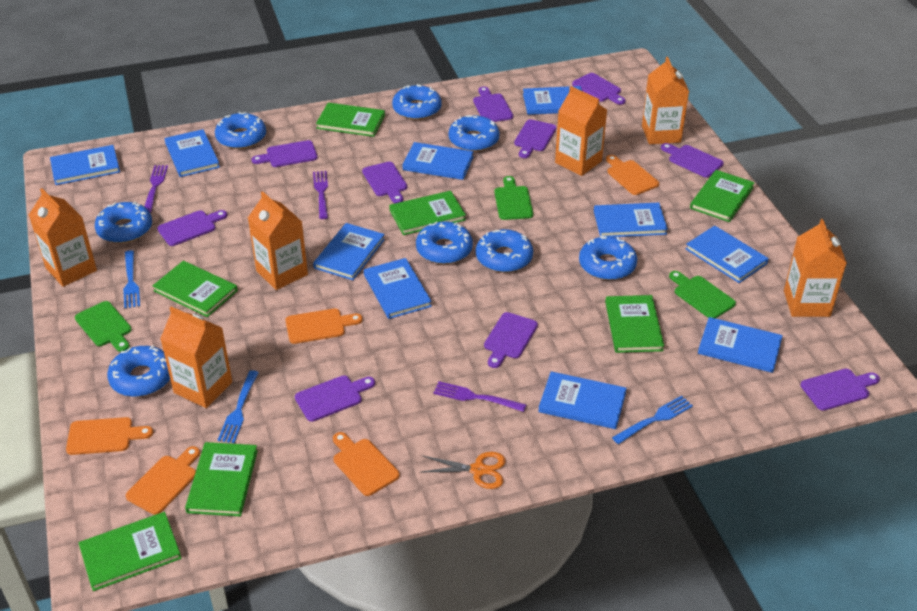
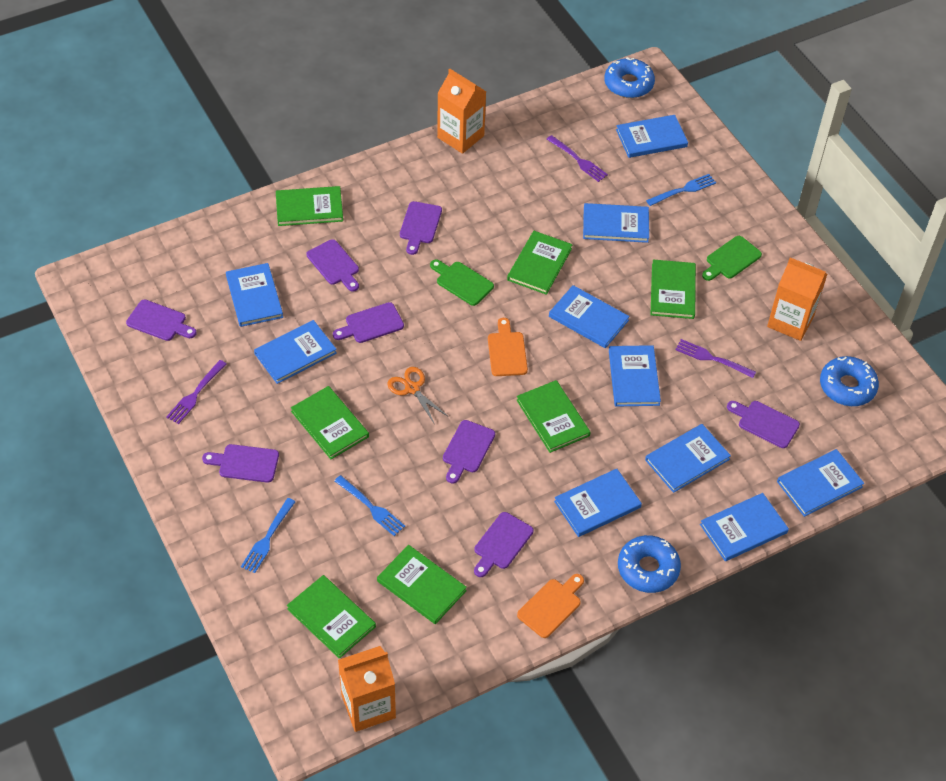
blue donut: 8 -> 3
green cutting board: 3 -> 2
orange carton: 6 -> 3
orange cutting board: 5 -> 2
purple cutting board: 10 -> 8

